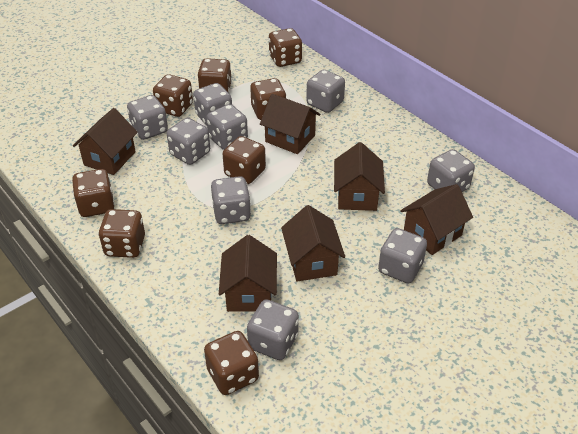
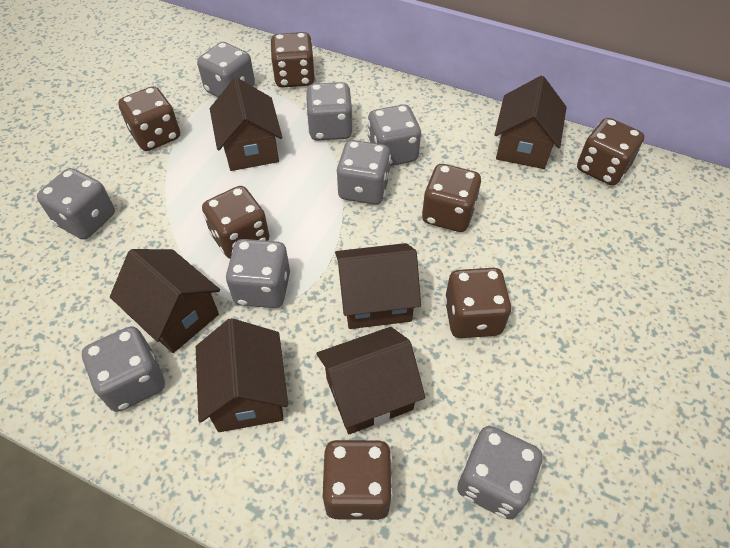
brown dice: 8 -> 7
grey dice: 9 -> 8

